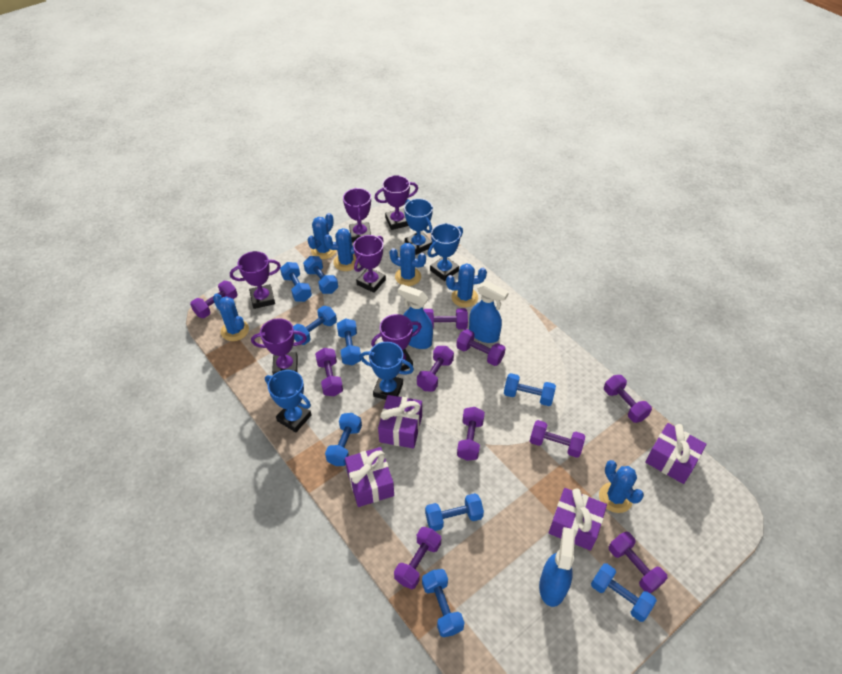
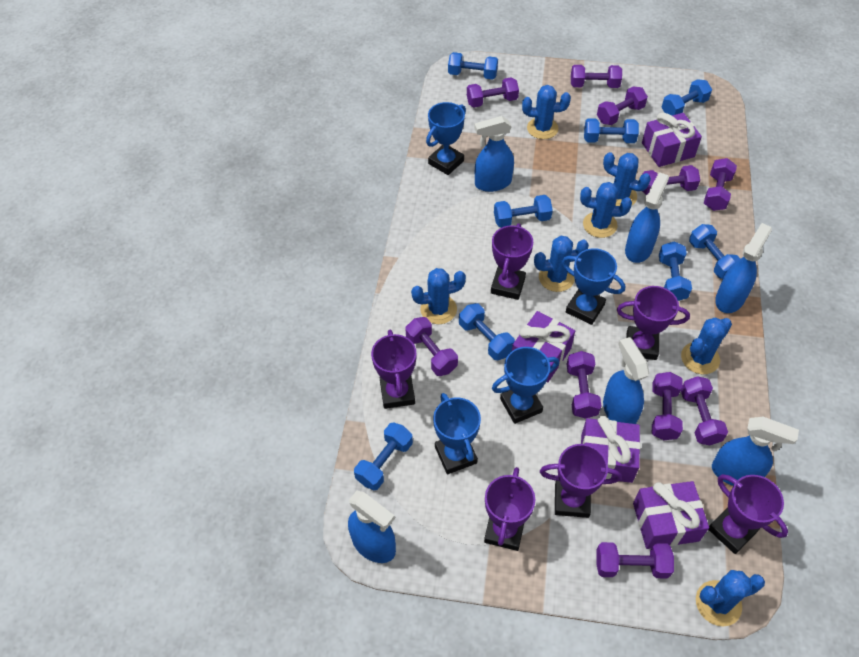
blue cactus: 6 -> 7
blue dumbbell: 9 -> 8
blue spray bottle: 3 -> 6

